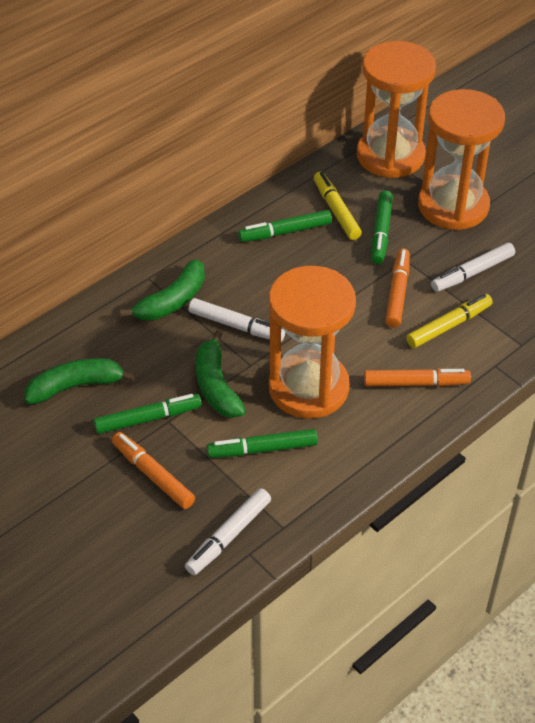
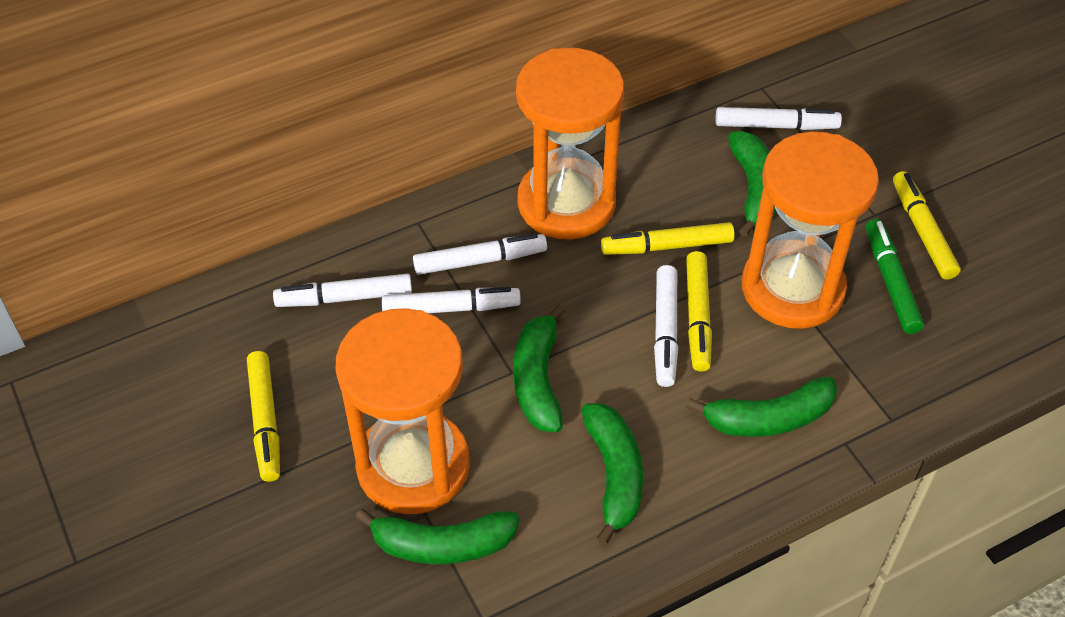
green banana: 3 -> 5
green marker: 4 -> 1
orange marker: 3 -> 0
white marker: 3 -> 5
yellow marker: 2 -> 4

